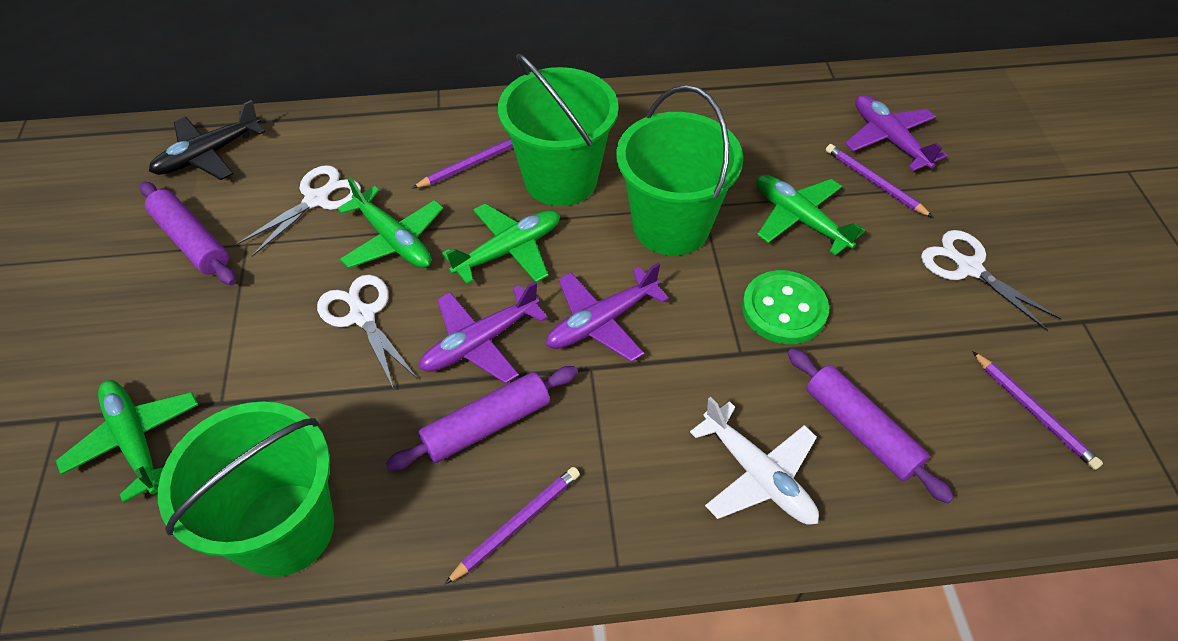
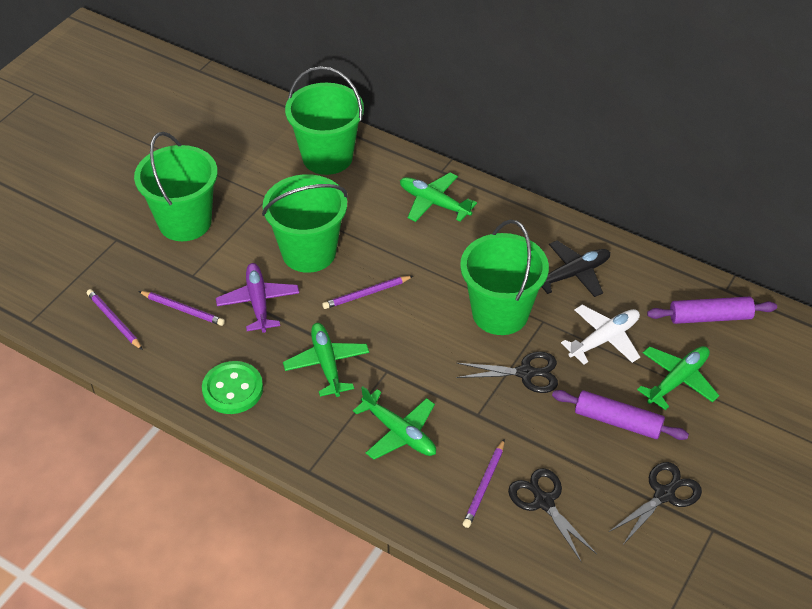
black scissors: 0 -> 3
green bucket: 3 -> 4
purple plane: 3 -> 1
purple rolling pin: 3 -> 2
white scissors: 3 -> 0

